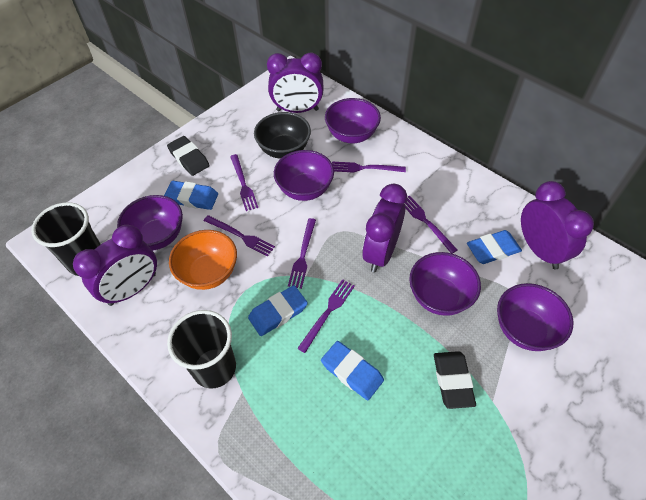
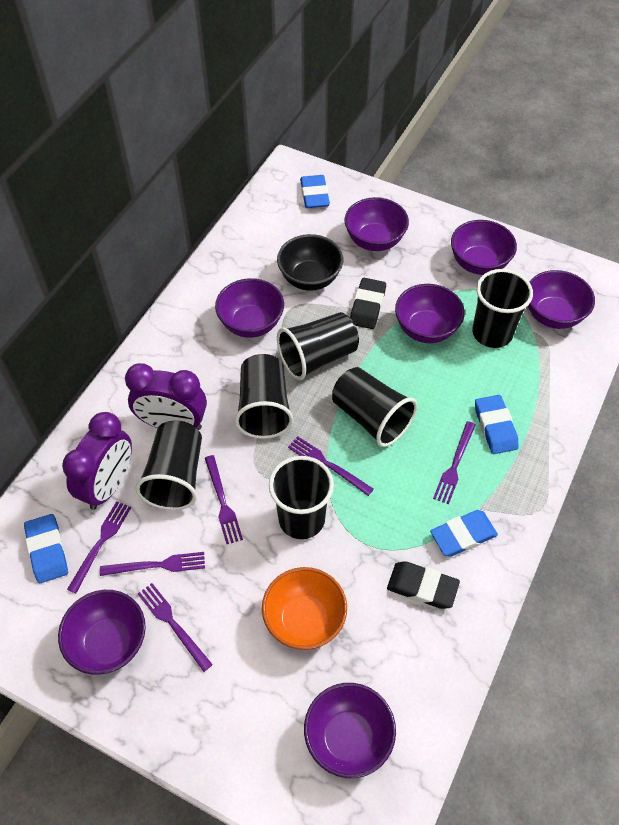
black cup: 2 -> 6
purple bowl: 5 -> 7
purple clock: 4 -> 2

